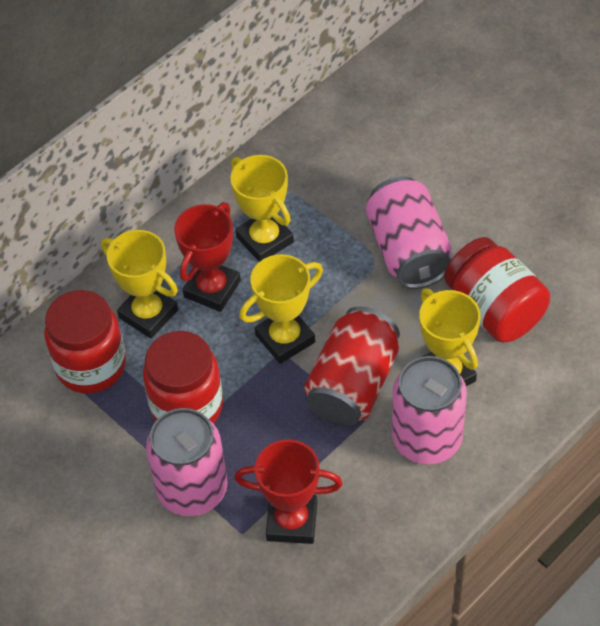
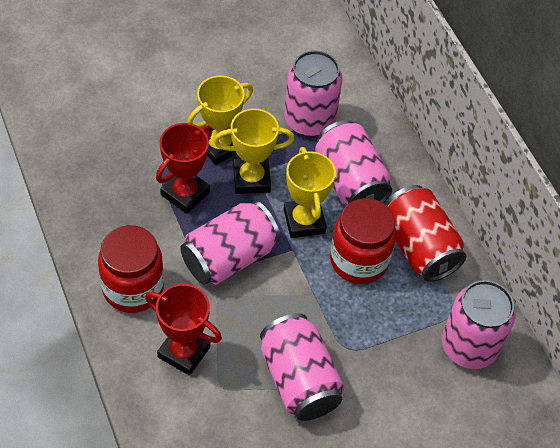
pink can: 3 -> 5
red jar: 3 -> 2
yellow trophy: 4 -> 3

